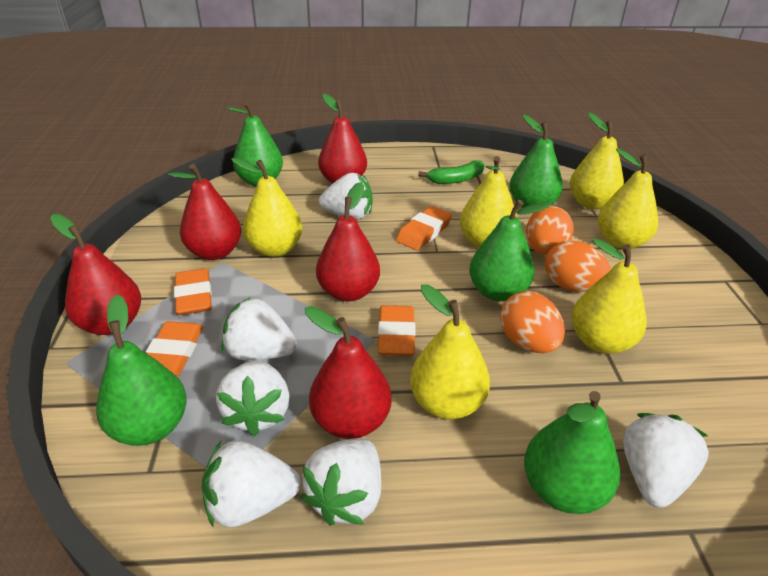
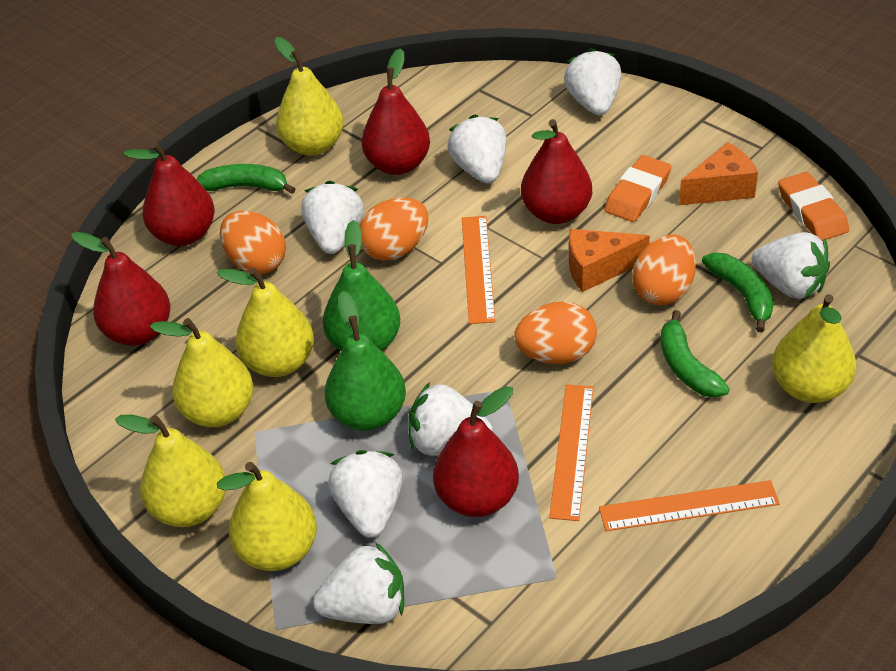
green banana: 1 -> 3
green pear: 5 -> 2
orange cheese: 0 -> 2
orange egg: 3 -> 4
orange eraser: 4 -> 2
orange ruler: 0 -> 3
white strawberry: 6 -> 7

